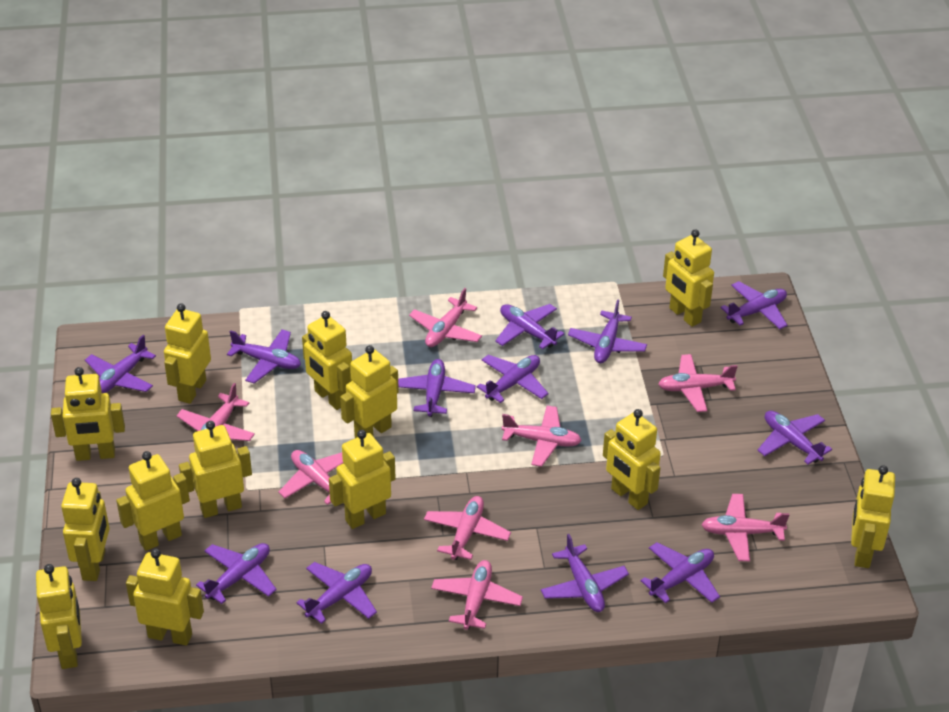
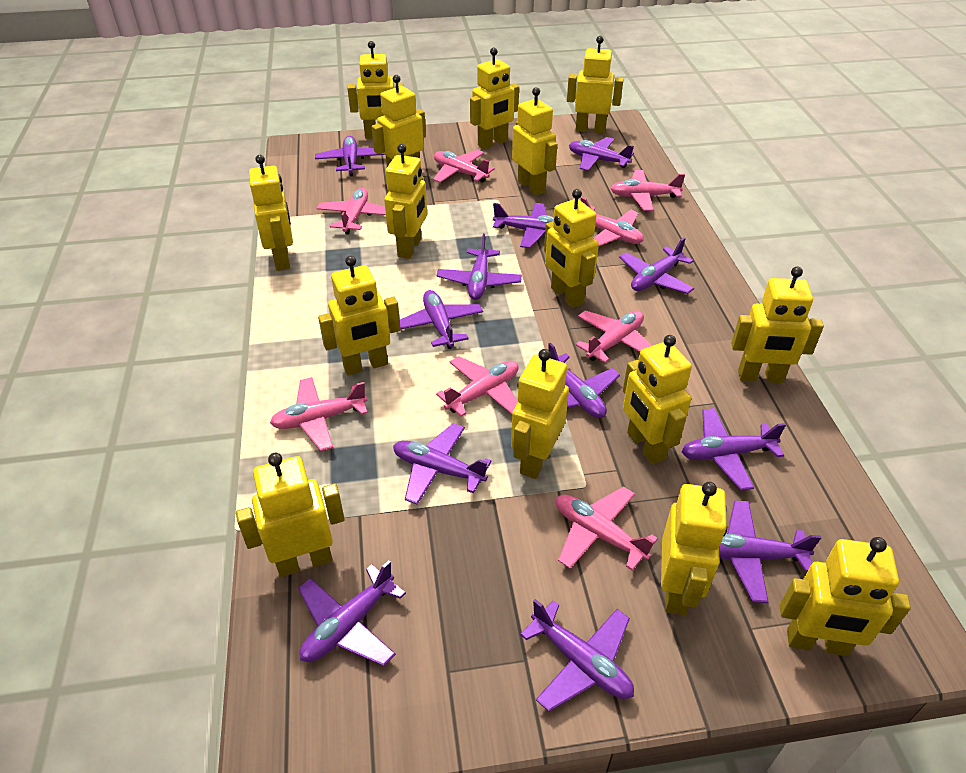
yellow robot: 13 -> 15

